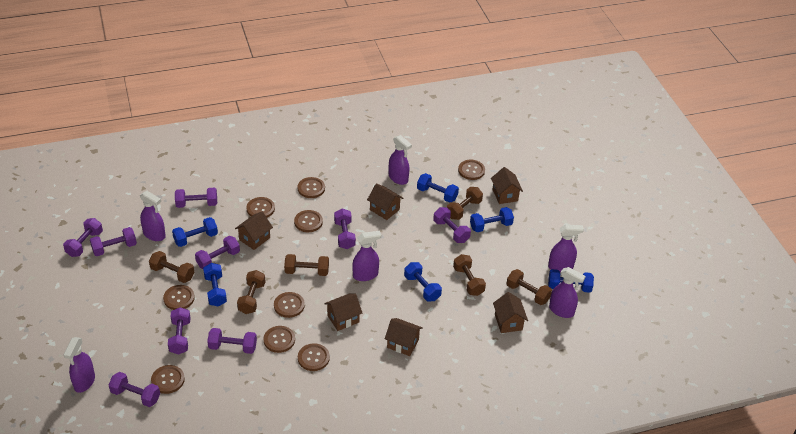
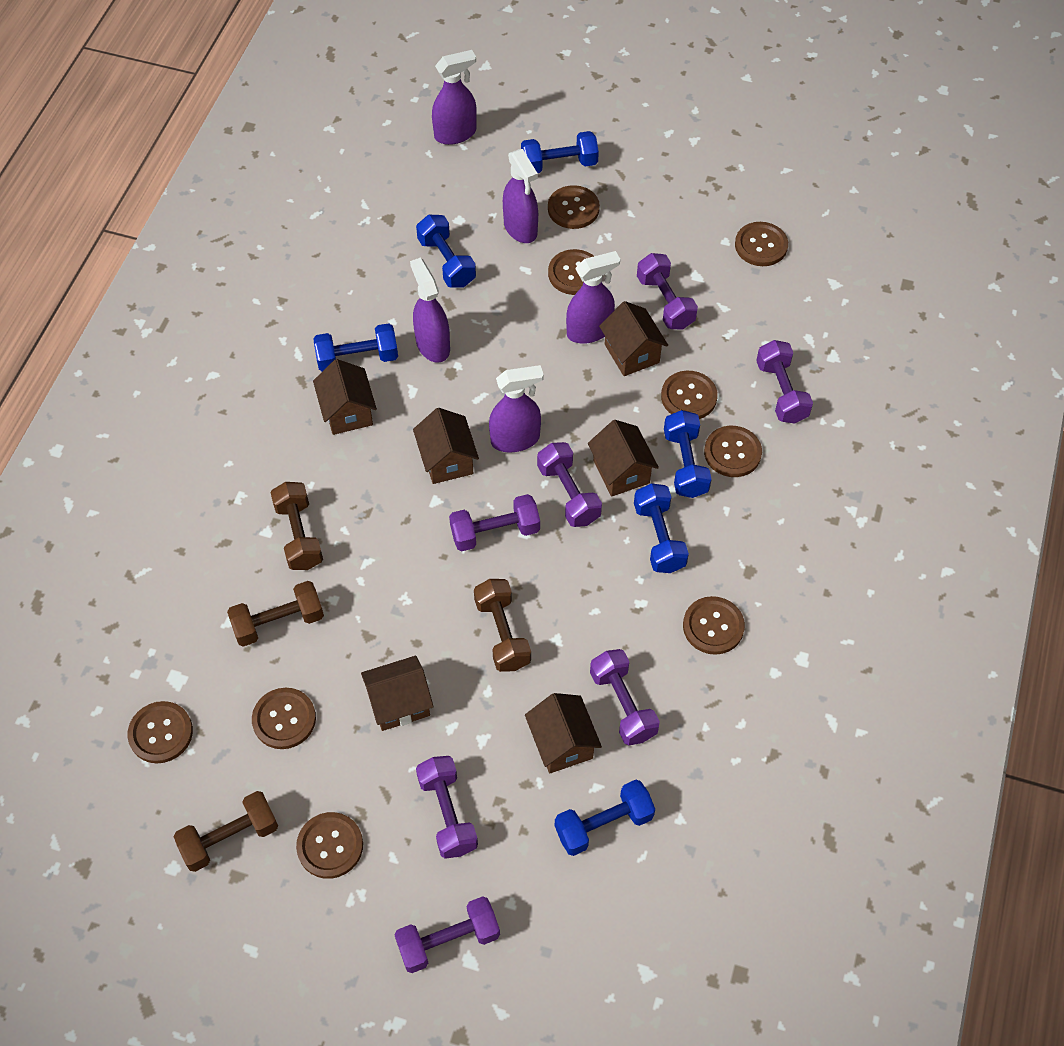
brown dumbbell: 6 -> 4
purple dumbbell: 9 -> 7
purple spray bottle: 6 -> 5

